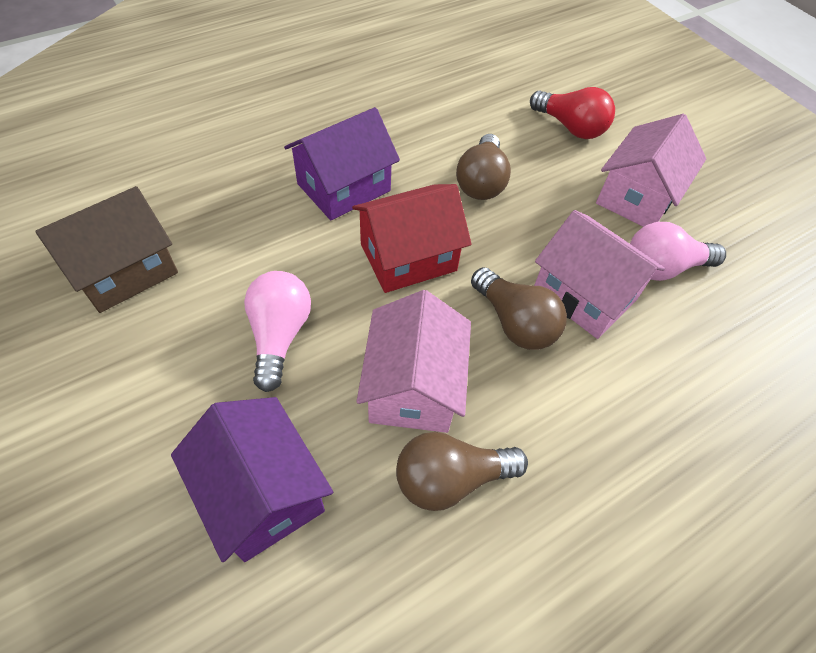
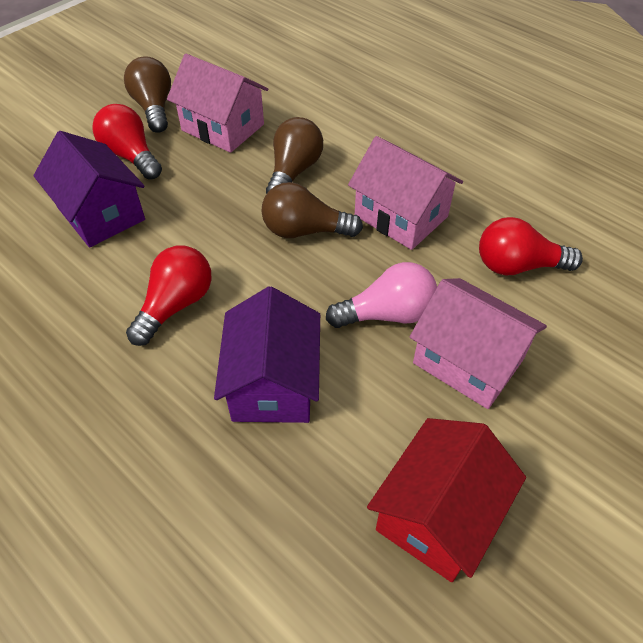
brown house: 1 -> 0
pink light bulb: 2 -> 1
red light bulb: 1 -> 3

